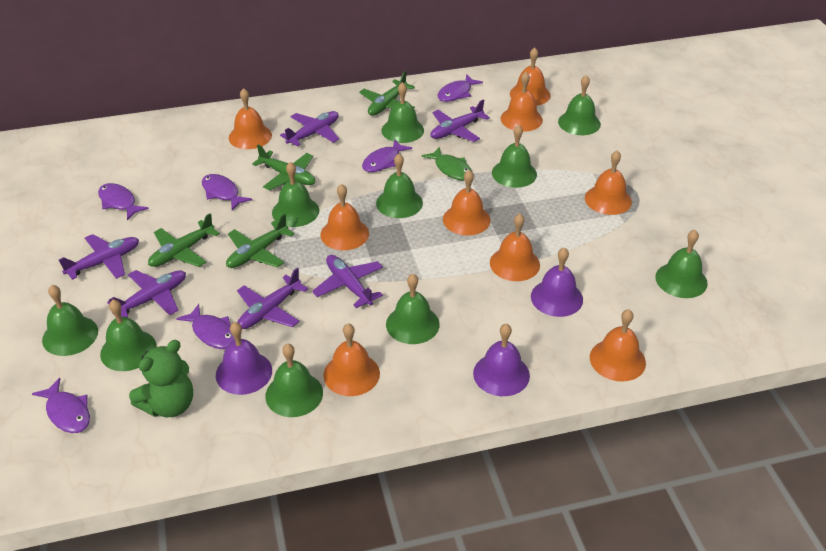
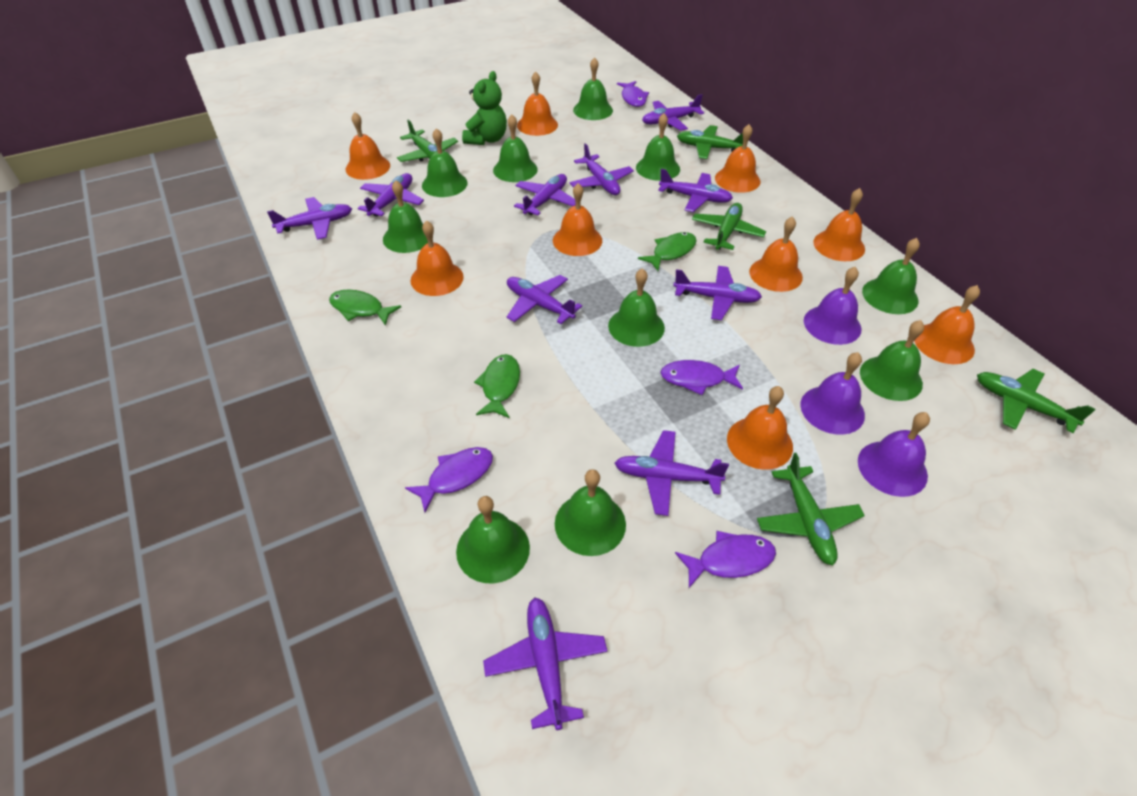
green fish: 1 -> 3
green plane: 4 -> 5
purple fish: 6 -> 4
purple plane: 6 -> 10

